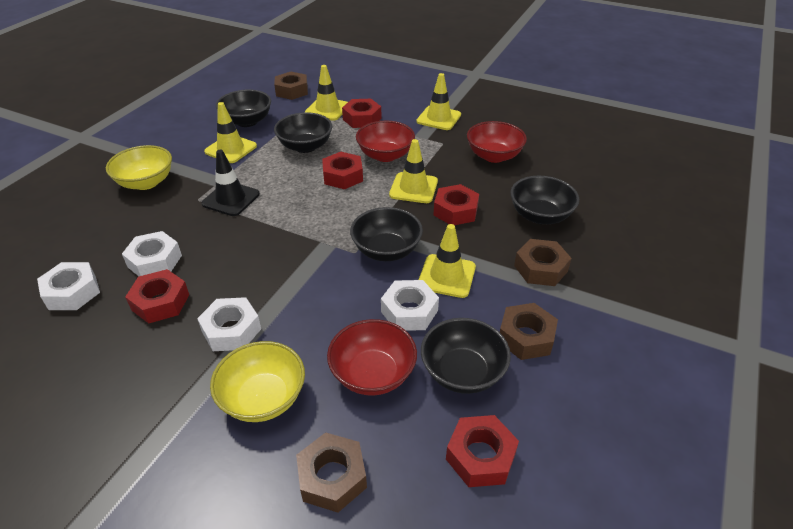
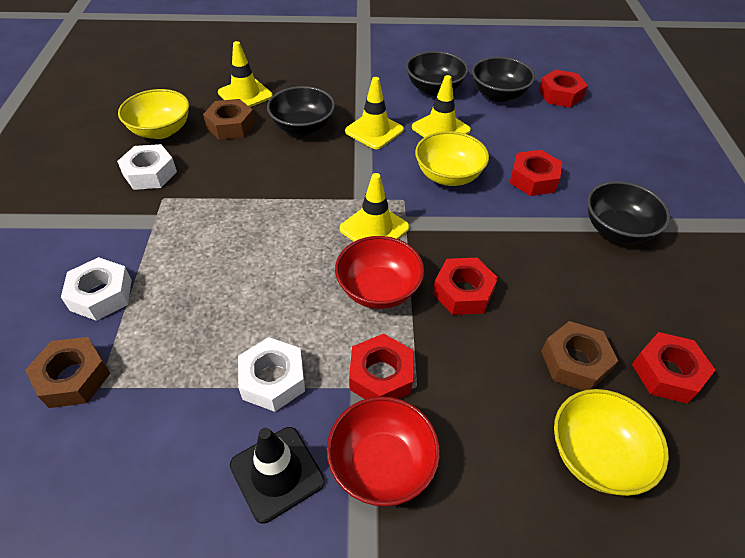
black bowl: 5 -> 4
brown nut: 4 -> 3
red bowl: 3 -> 2
white nut: 4 -> 3
yellow bowl: 2 -> 3
yellow traffic cone: 5 -> 4

